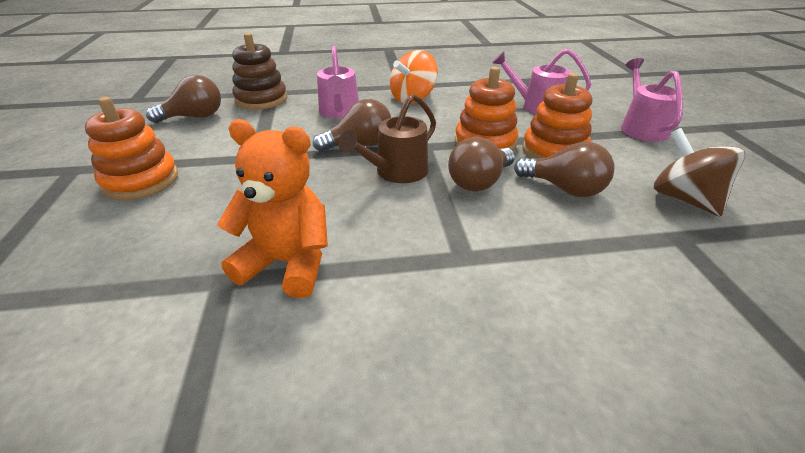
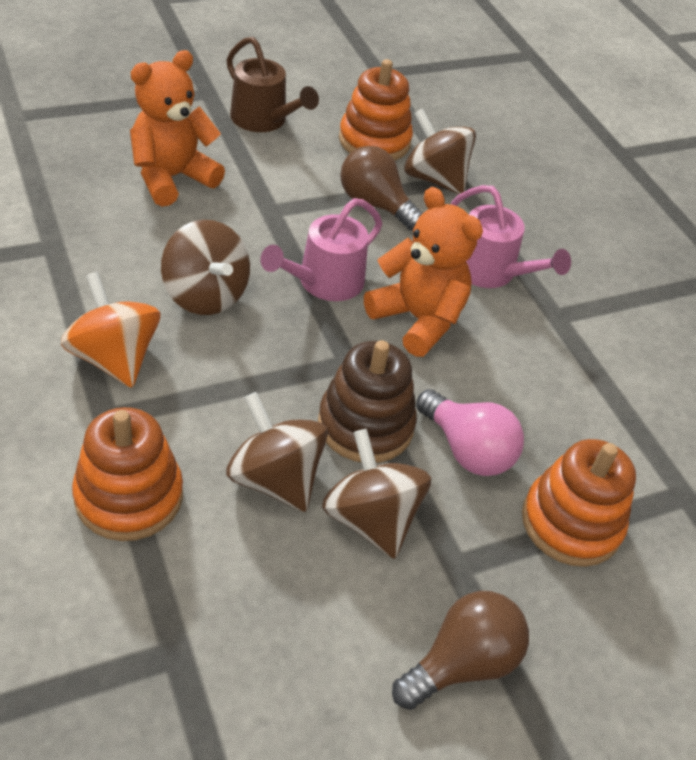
brown light bulb: 4 -> 2
brown spinning top: 1 -> 4
orange teddy bear: 1 -> 2
pink light bulb: 0 -> 1
pink watering can: 3 -> 2

